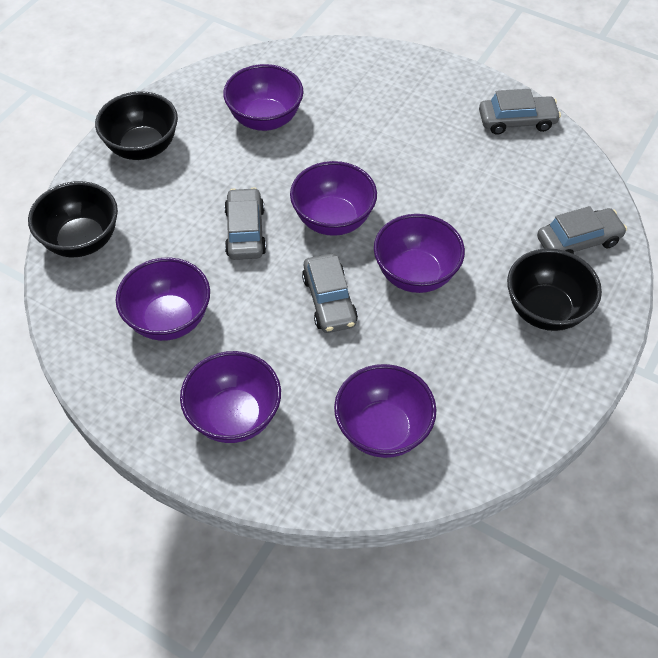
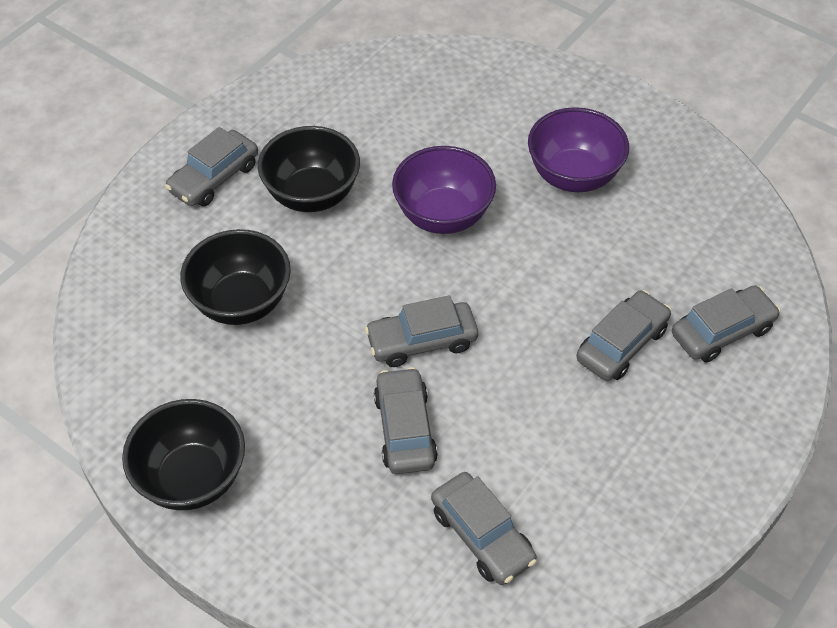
grey car: 4 -> 6
purple bowl: 6 -> 2

